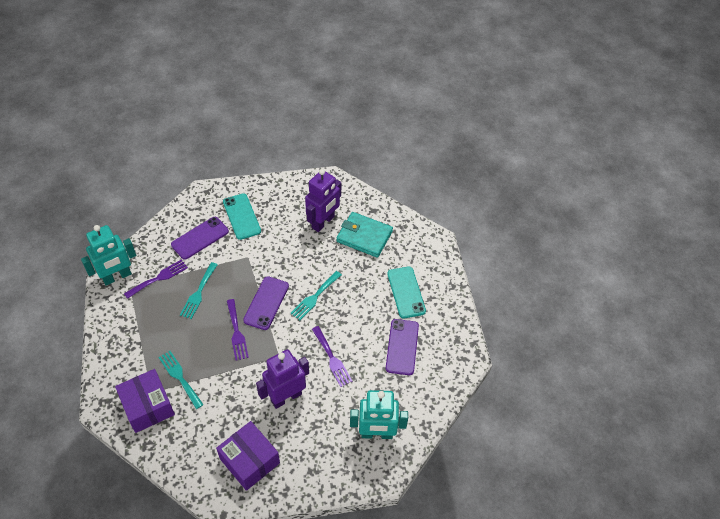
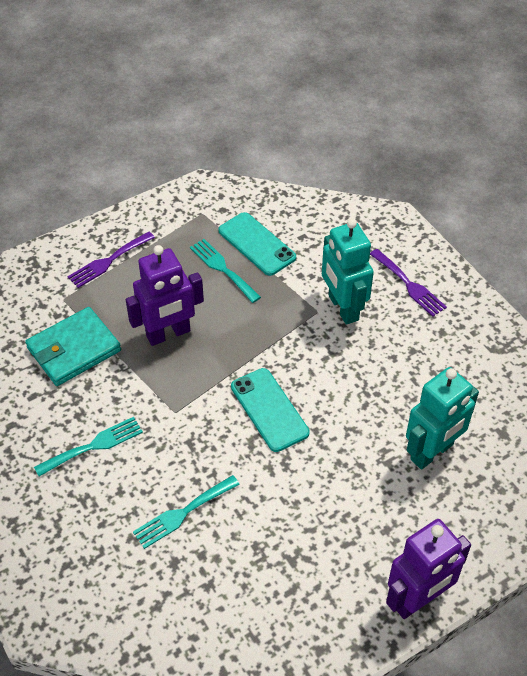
purple box: 2 -> 0
purple fork: 3 -> 2
purple phone: 3 -> 0

